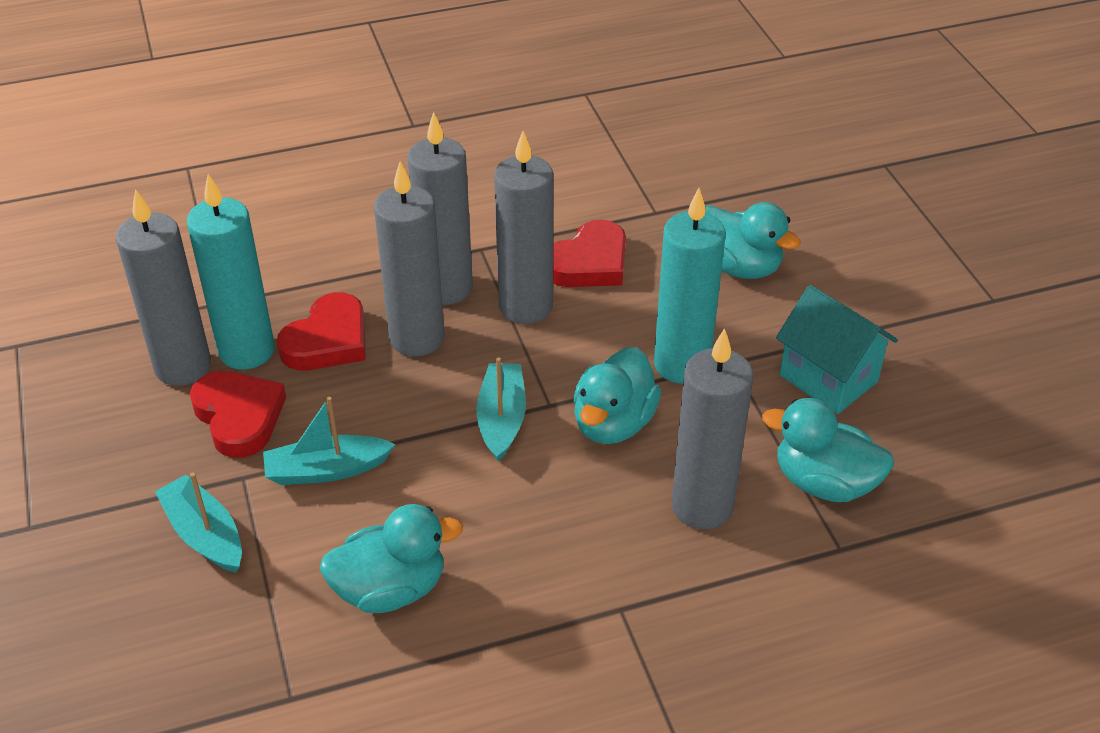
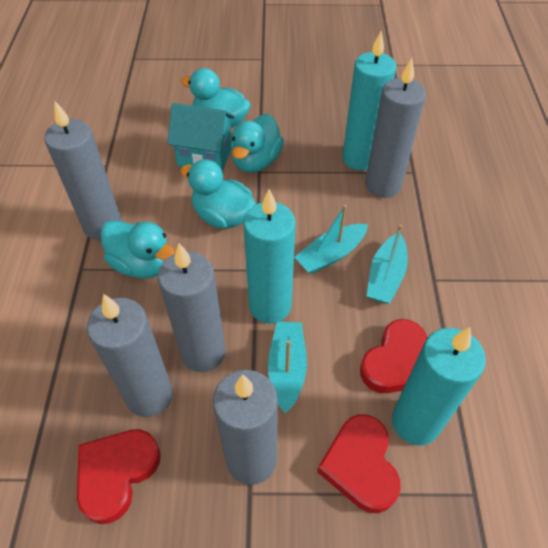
turquoise candle: 2 -> 3

